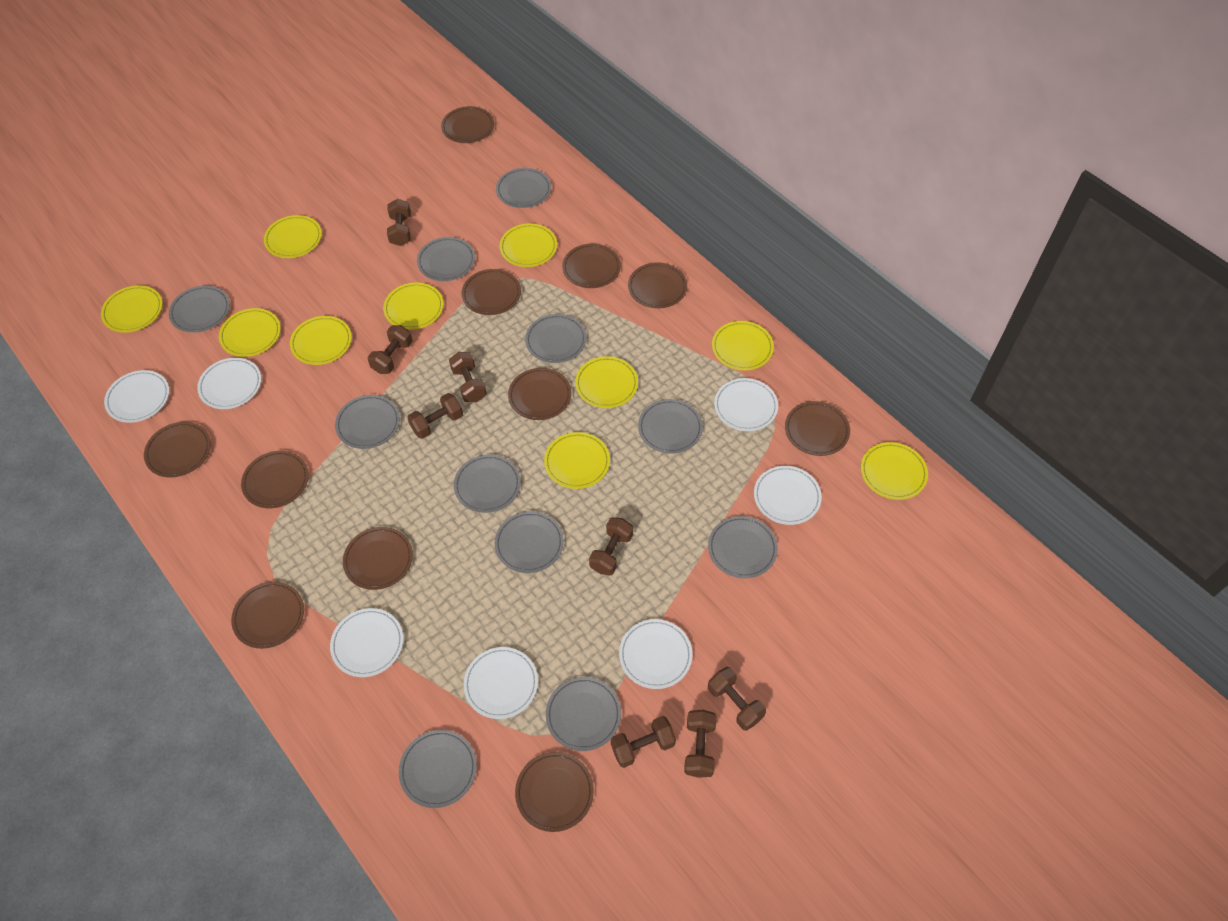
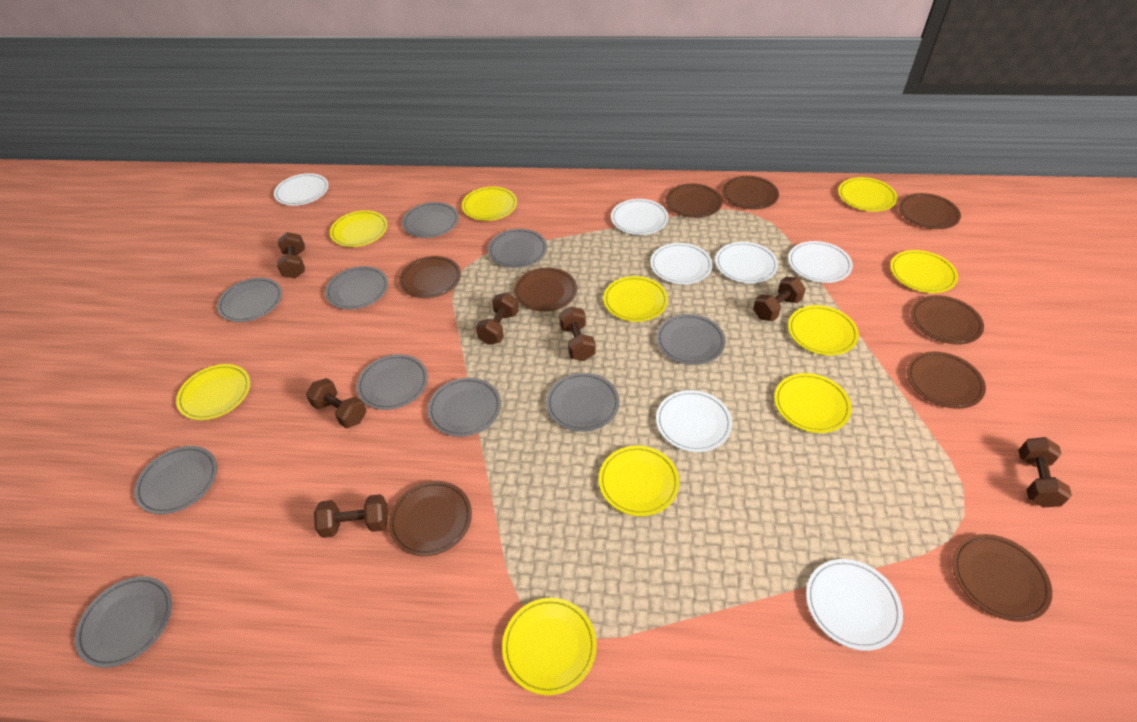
brown dumbbell: 8 -> 7
brown plate: 11 -> 9
grey plate: 11 -> 10

